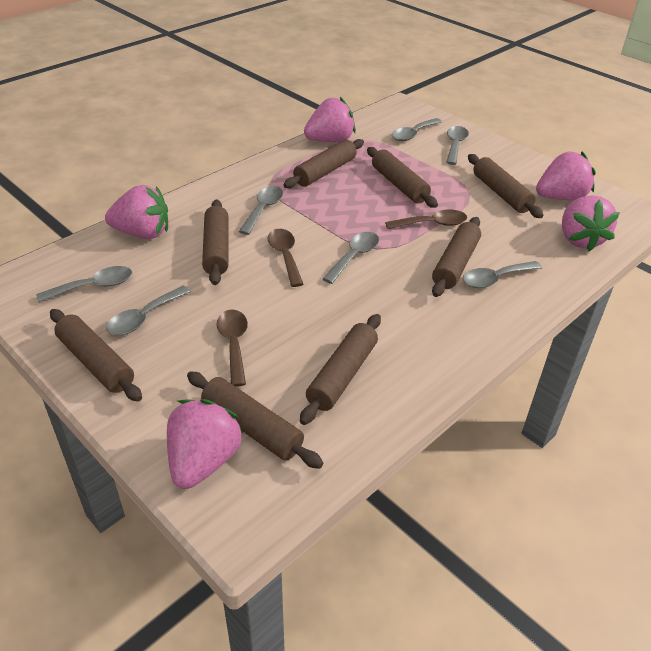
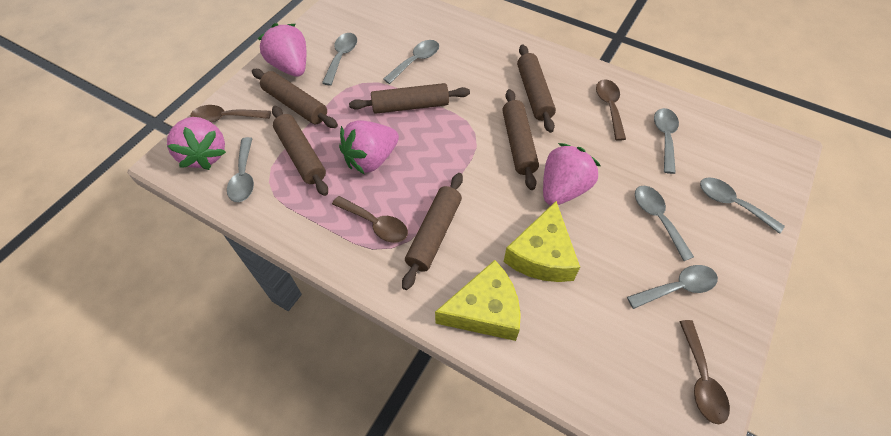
brown rolling pin: 8 -> 6
brown spoon: 3 -> 4
pink strawberry: 5 -> 4
yellow cheese: 0 -> 2

